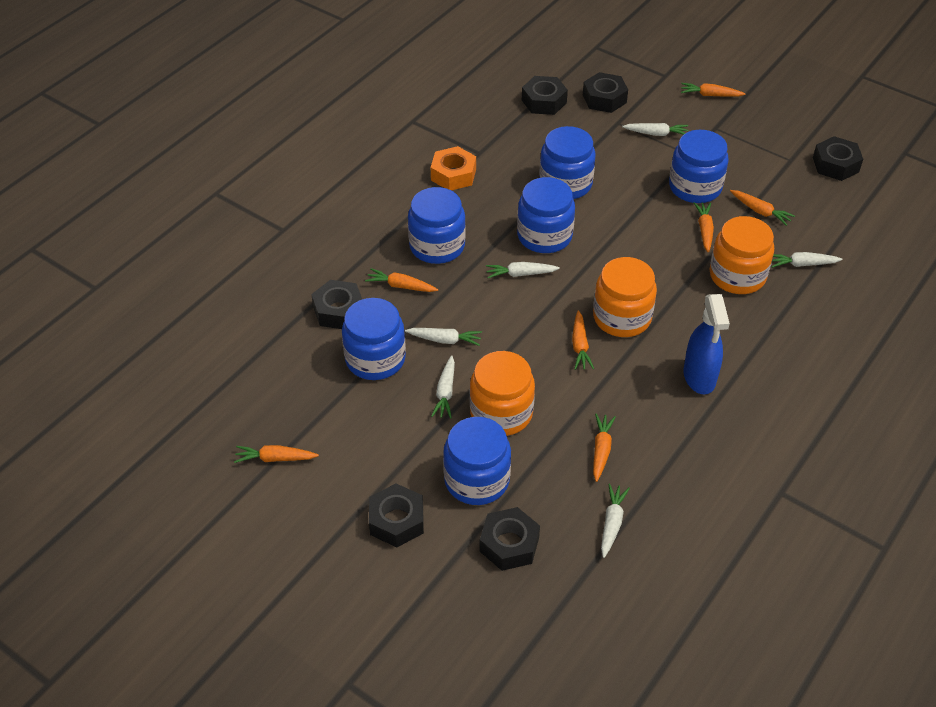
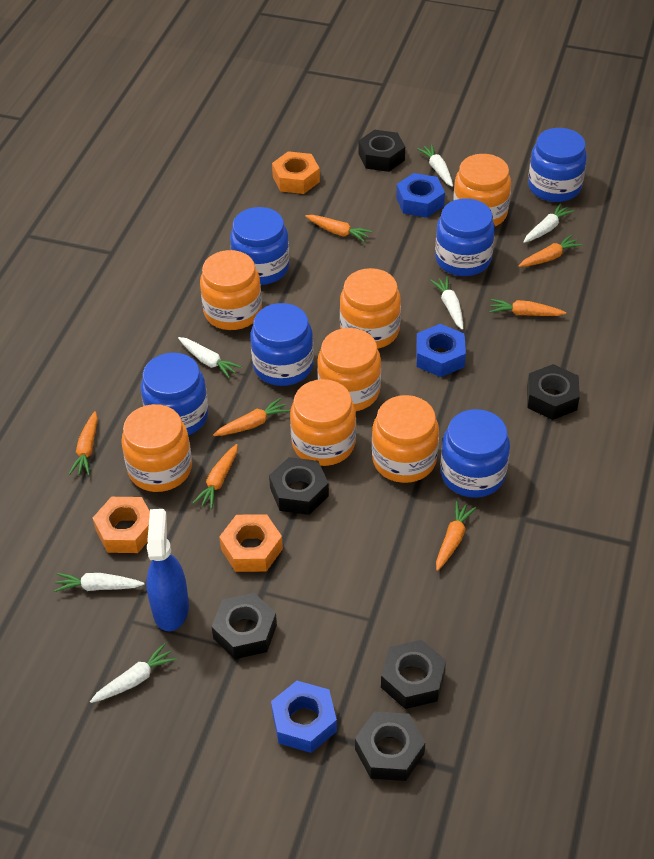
blue nut: 0 -> 3
orange jar: 3 -> 7
orange nut: 1 -> 3

